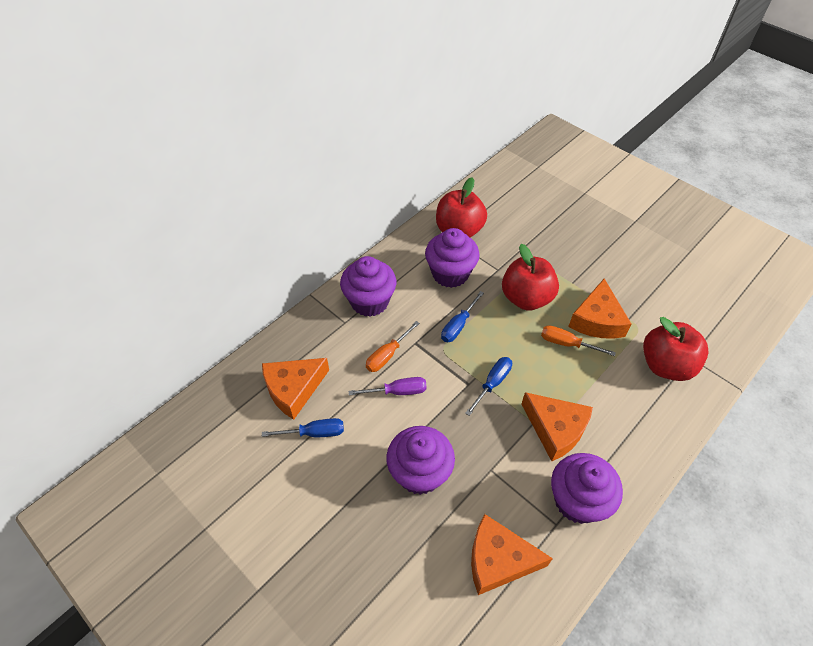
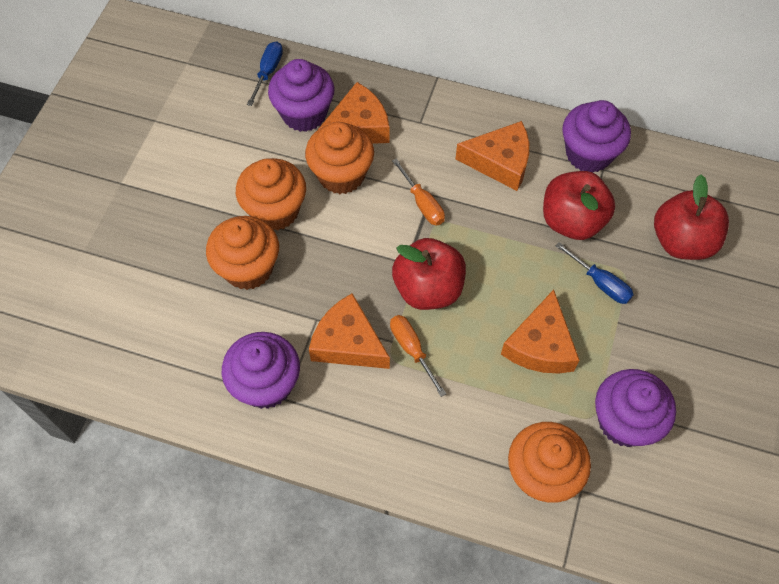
blue screwdriver: 3 -> 2
orange cupcake: 0 -> 4
purple screwdriver: 1 -> 0

